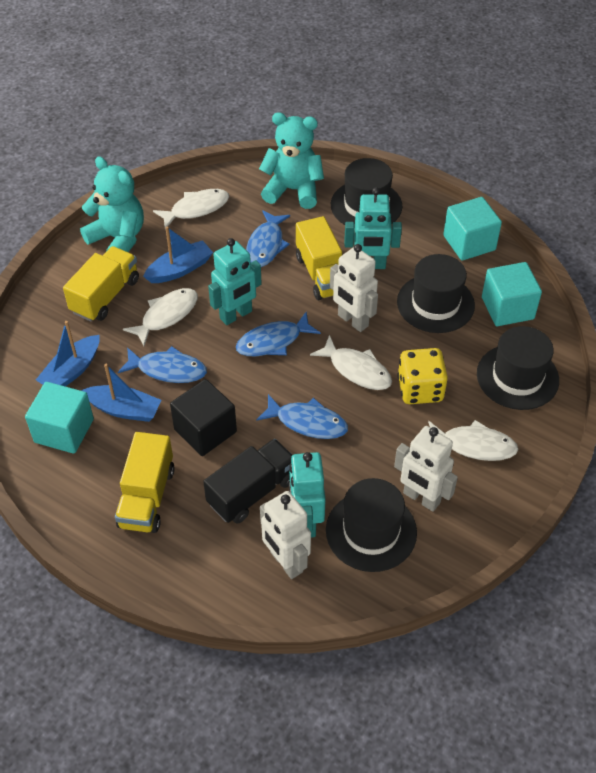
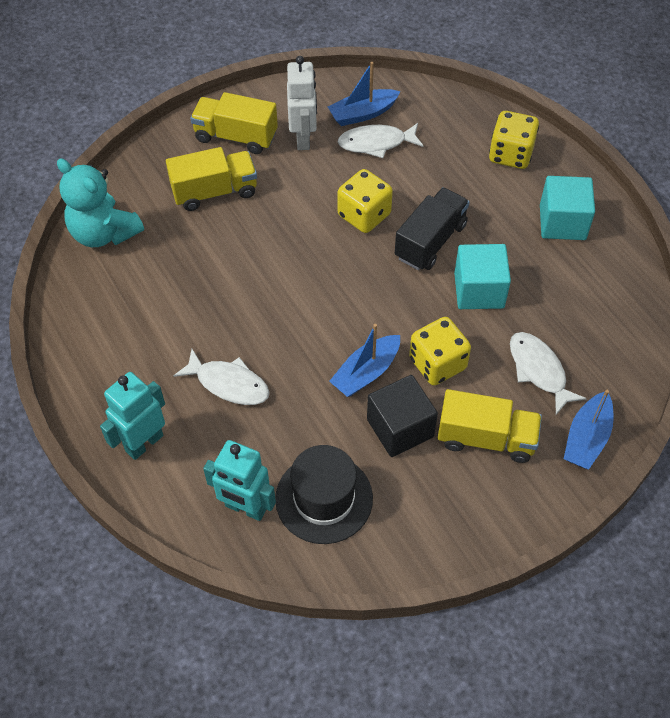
black hat: 4 -> 1
blue fish: 4 -> 0
turquoise cube: 3 -> 2
turquoise robot: 3 -> 2
turquoise teddy bear: 2 -> 1
white fish: 4 -> 3
white robot: 3 -> 1
yellow dice: 1 -> 3

